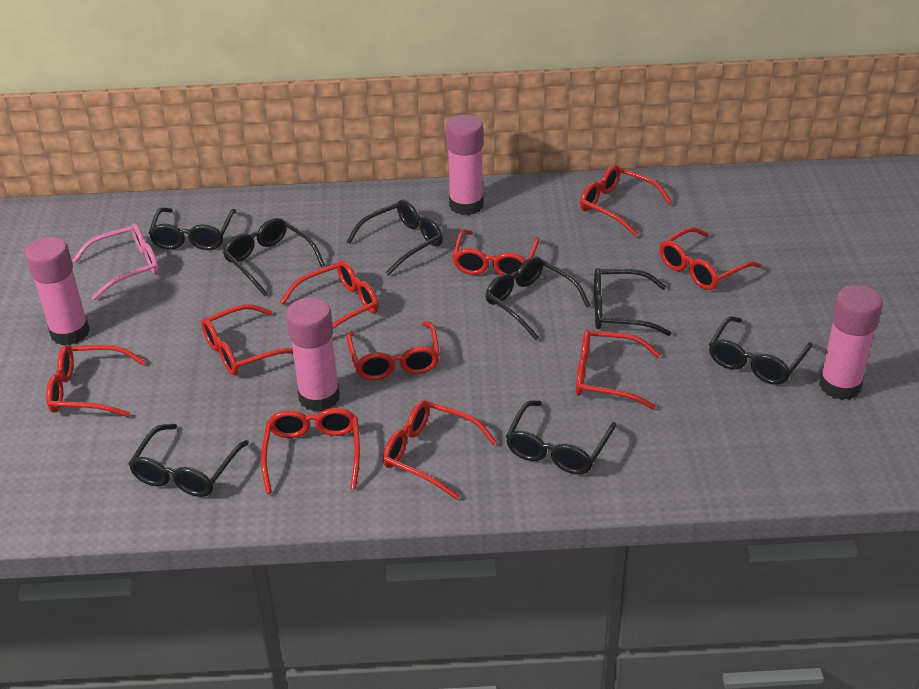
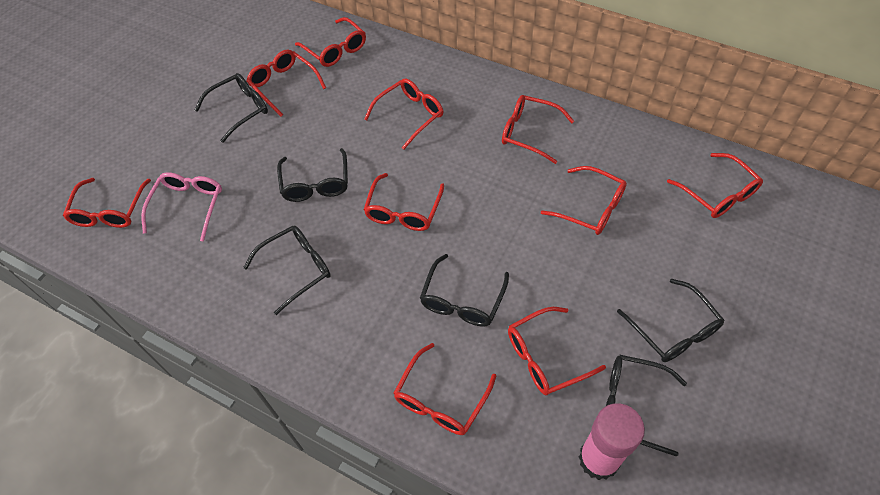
black glasses: 8 -> 6
pink glue stick: 4 -> 1

